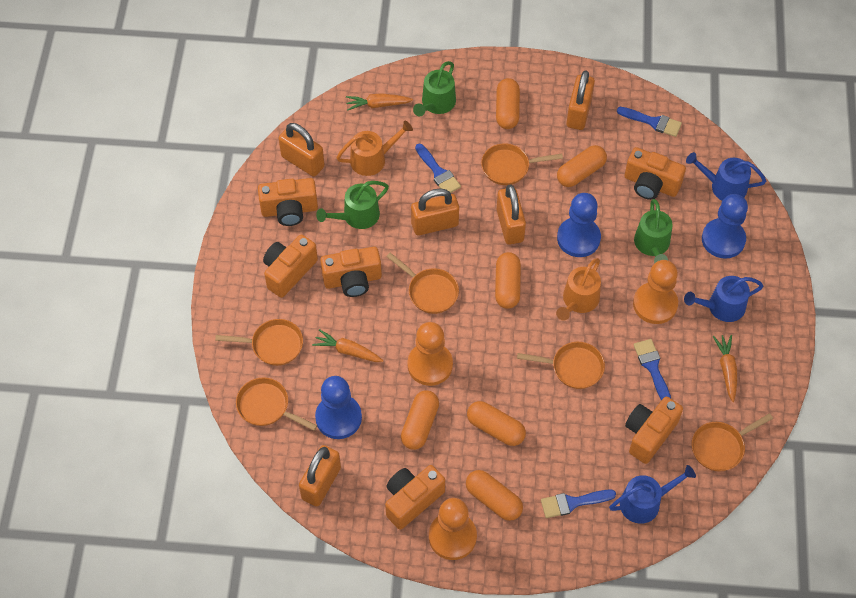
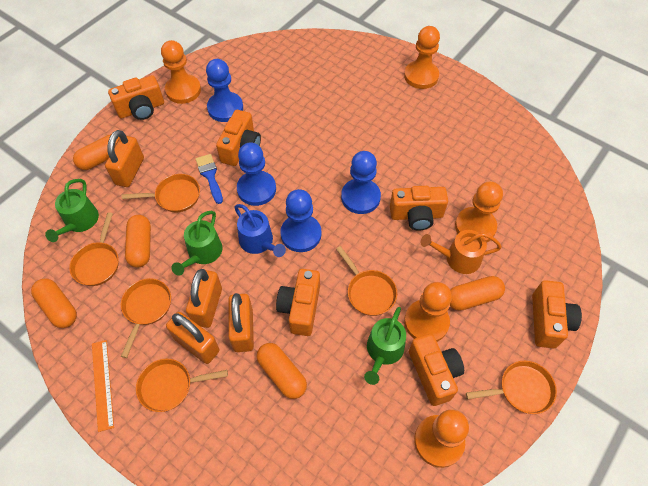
blue brush: 4 -> 1
blue pawn: 3 -> 4
blue watering can: 3 -> 1
orange capsule: 6 -> 5
orange carrot: 3 -> 0
orange padlock: 5 -> 4
orange pawn: 3 -> 5
orange ruler: 0 -> 1
orange watering can: 2 -> 1

